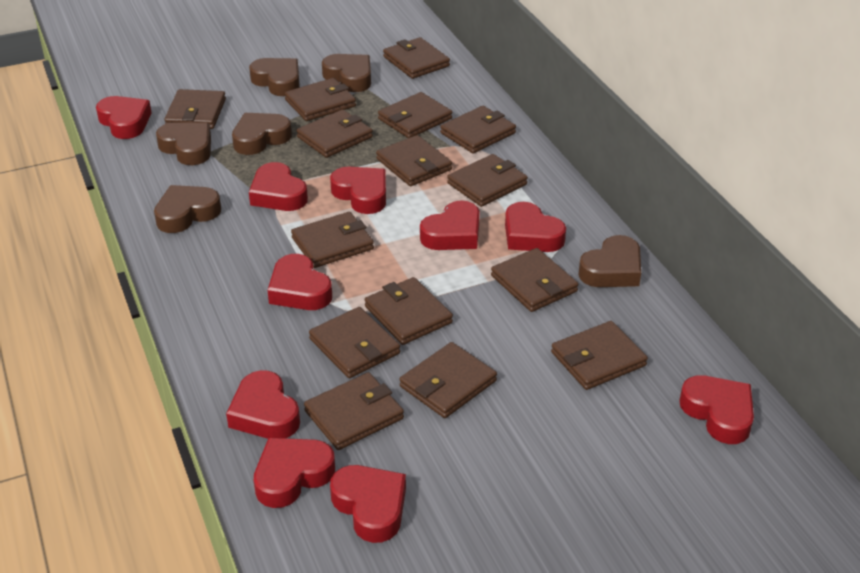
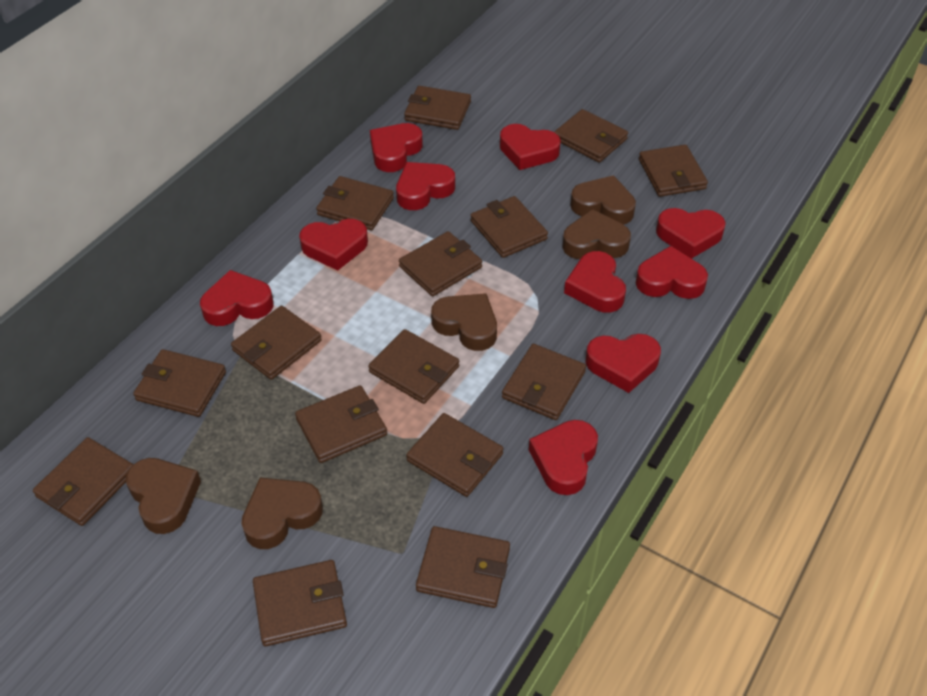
brown heart: 6 -> 5

